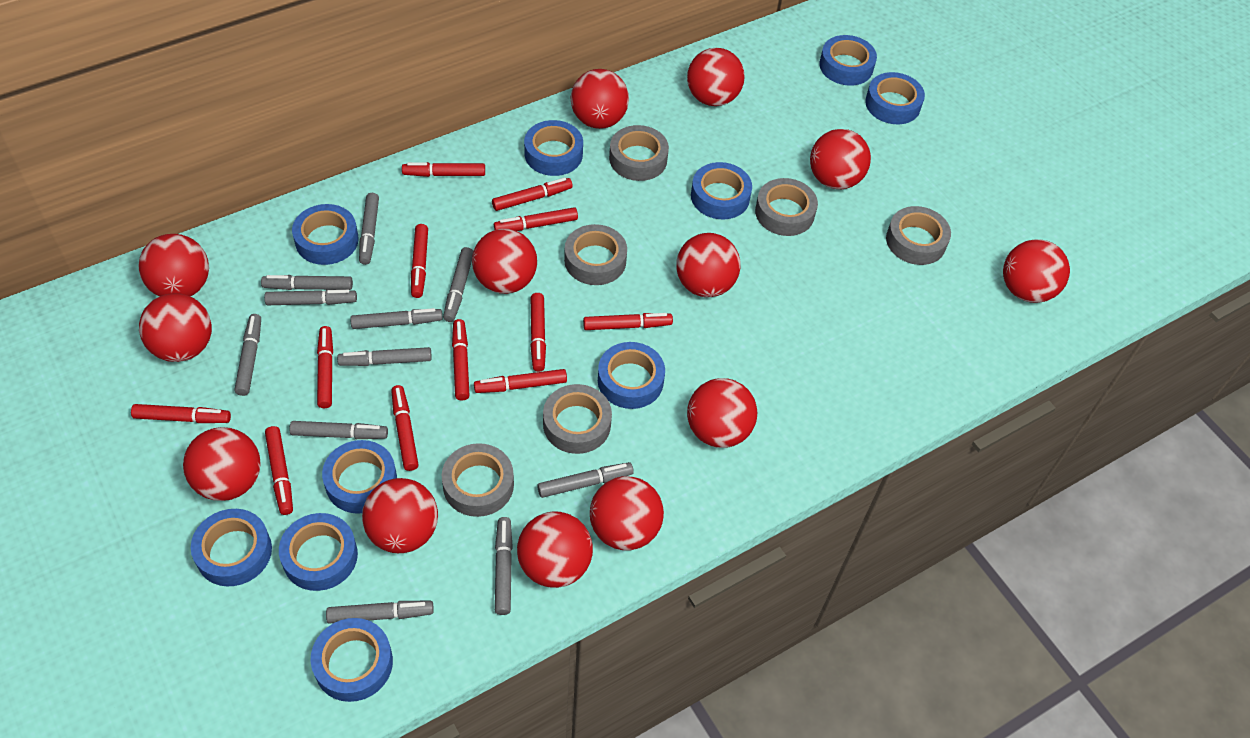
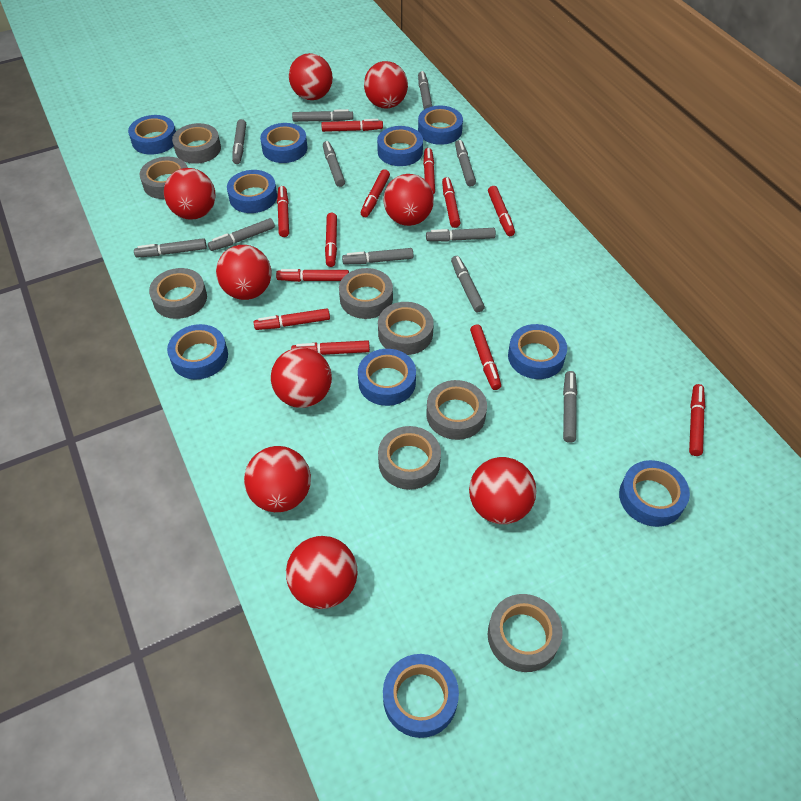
grey tape: 6 -> 8
red ball: 13 -> 9

